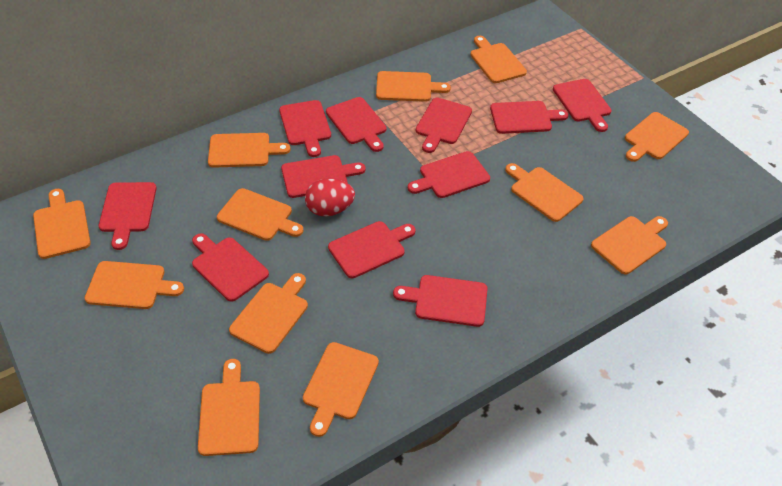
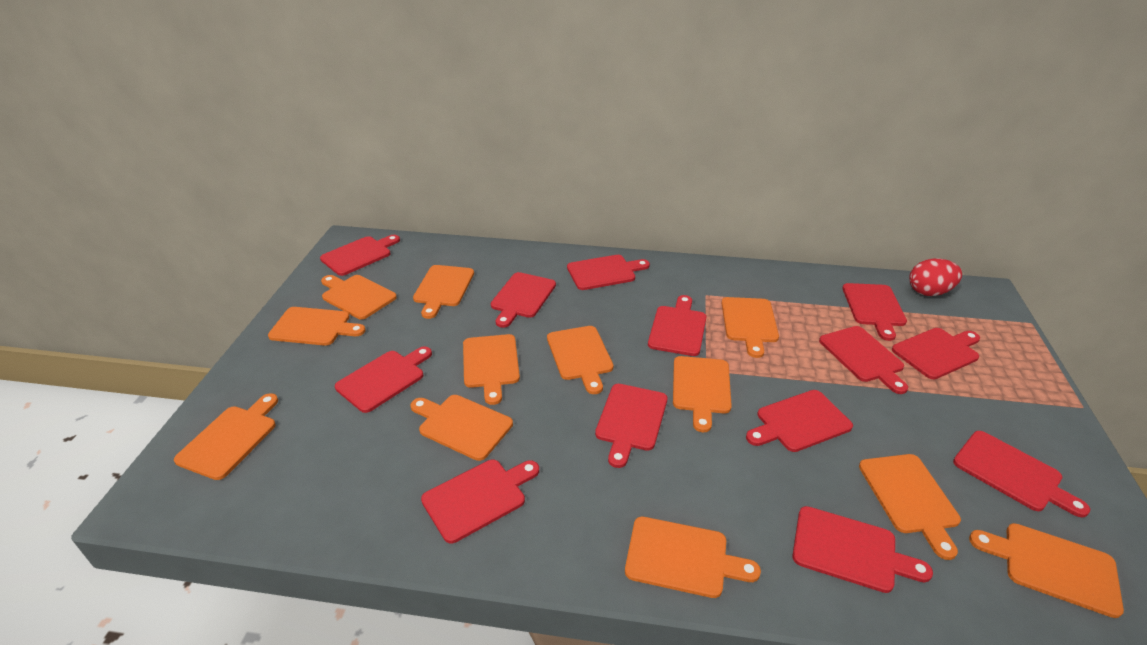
red cutting board: 11 -> 13

